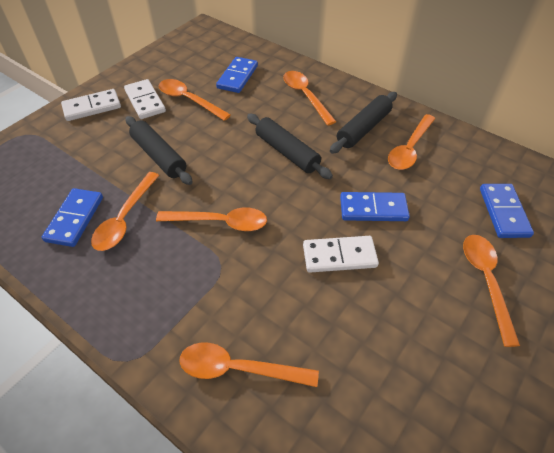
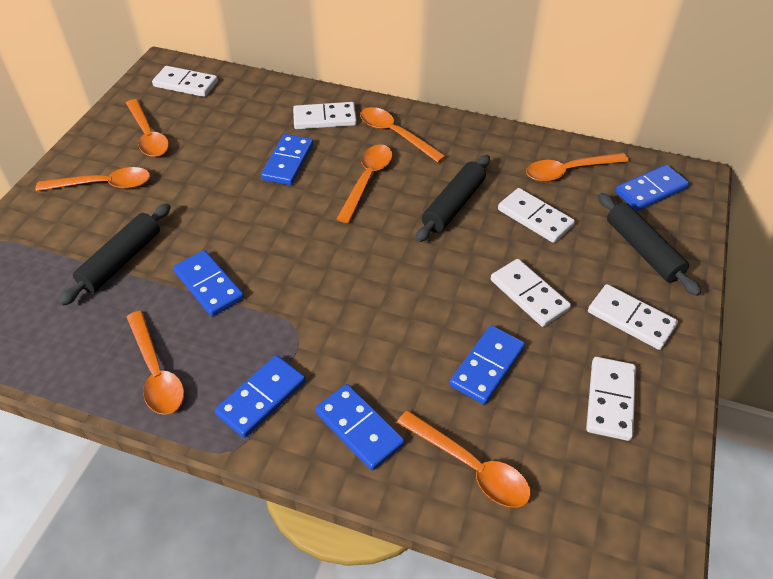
blue domino: 4 -> 6
white domino: 3 -> 6

